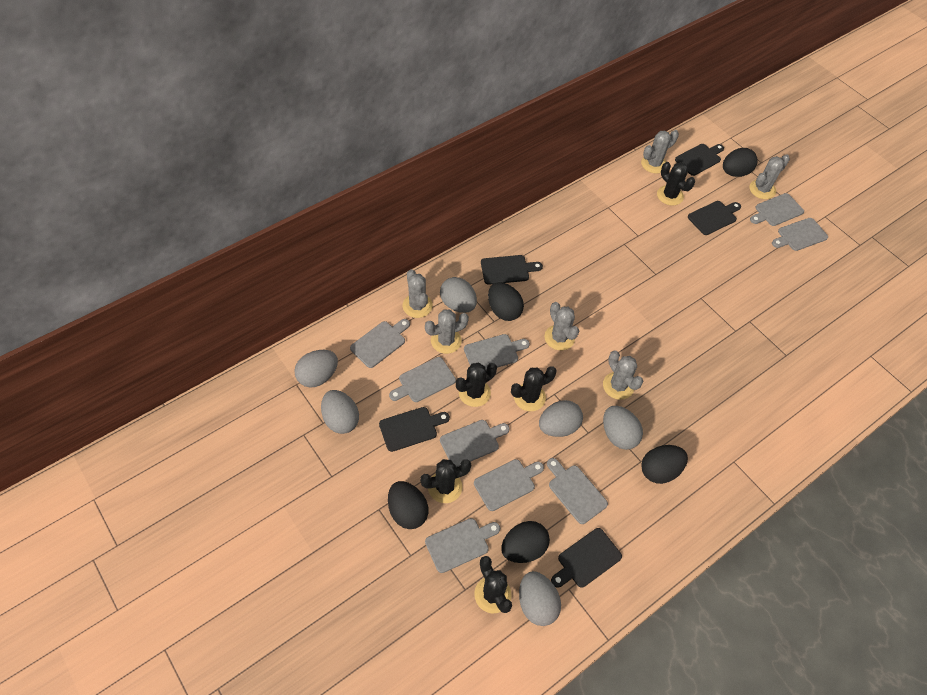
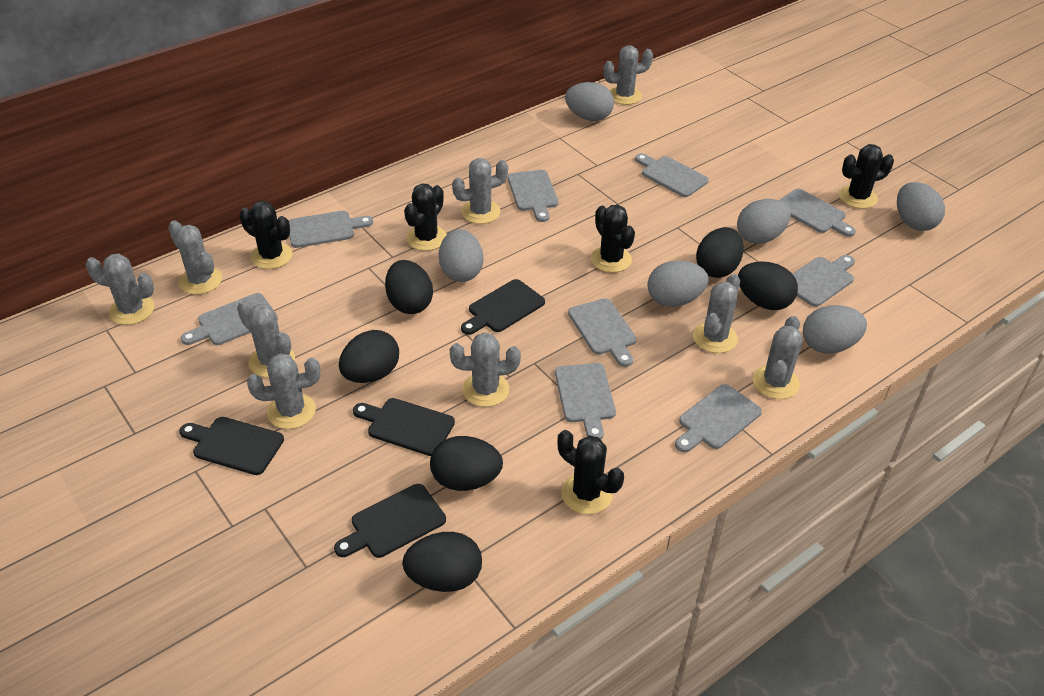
black cutting board: 5 -> 4
black egg: 5 -> 6
grey cactus: 6 -> 9

